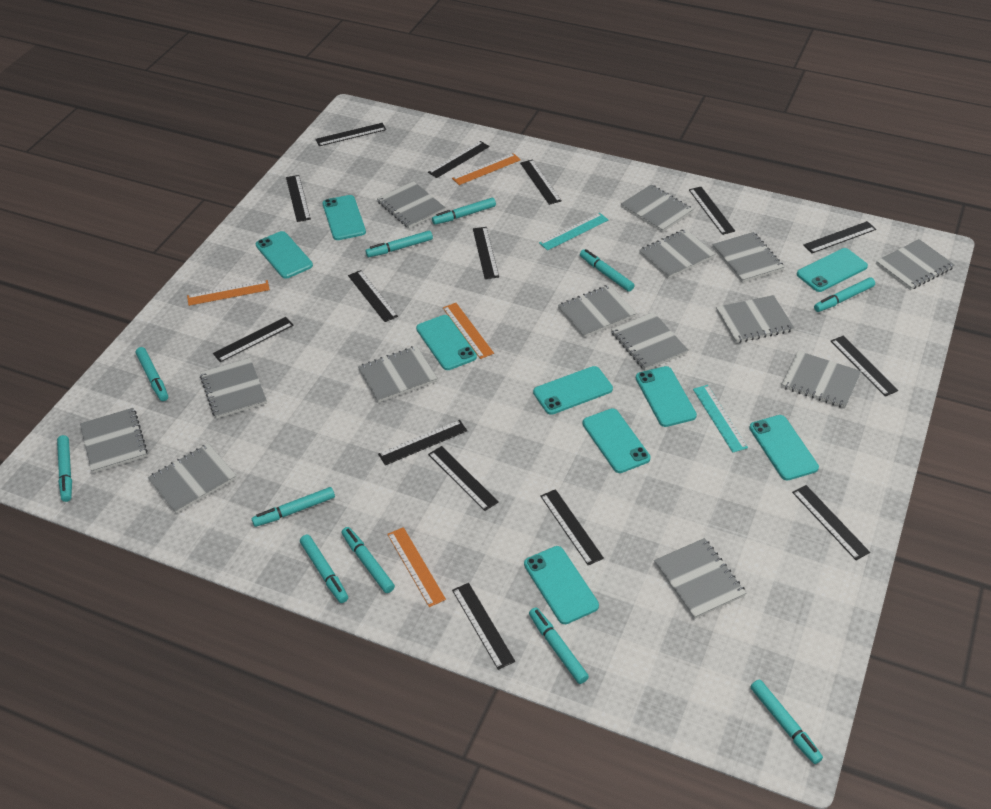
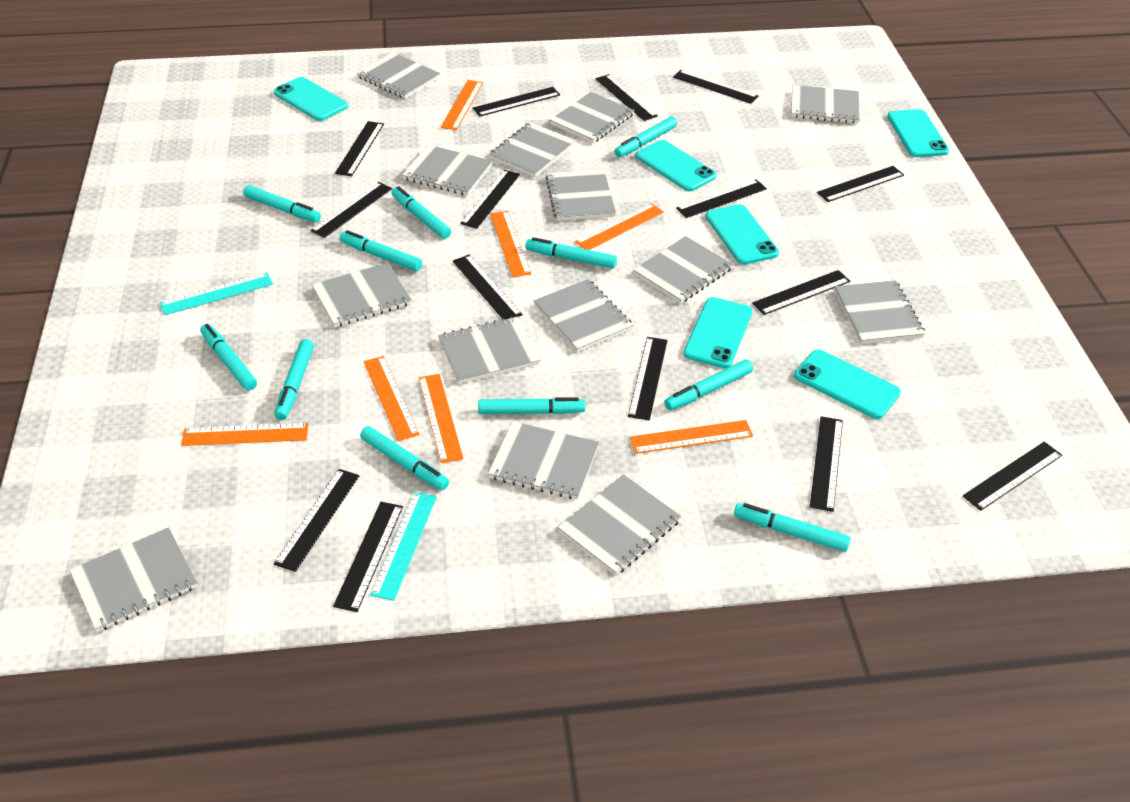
orange ruler: 4 -> 7
turquoise phone: 9 -> 6

